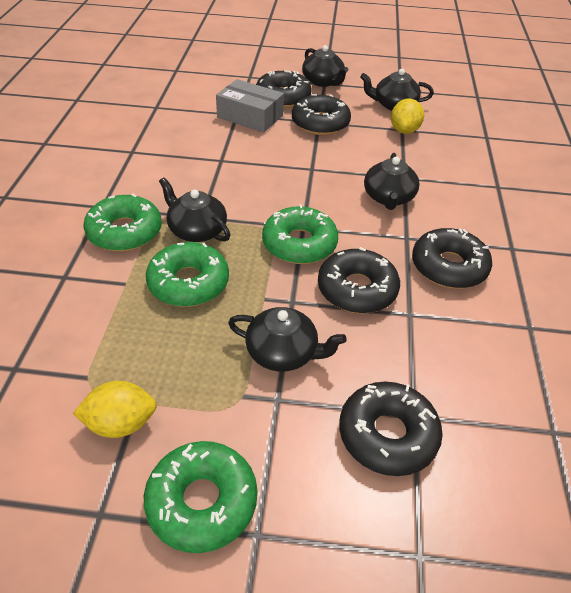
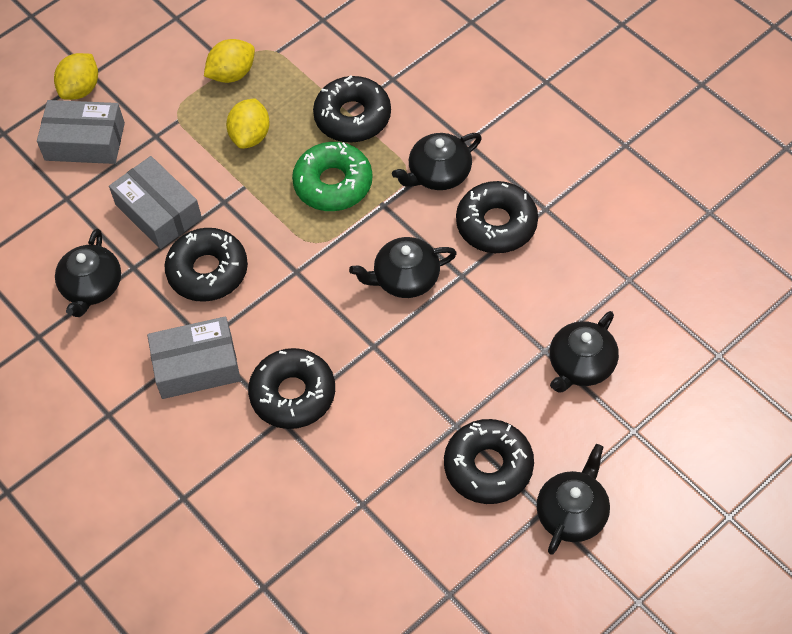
green donut: 4 -> 1
grey box: 1 -> 3
yellow lemon: 2 -> 3

